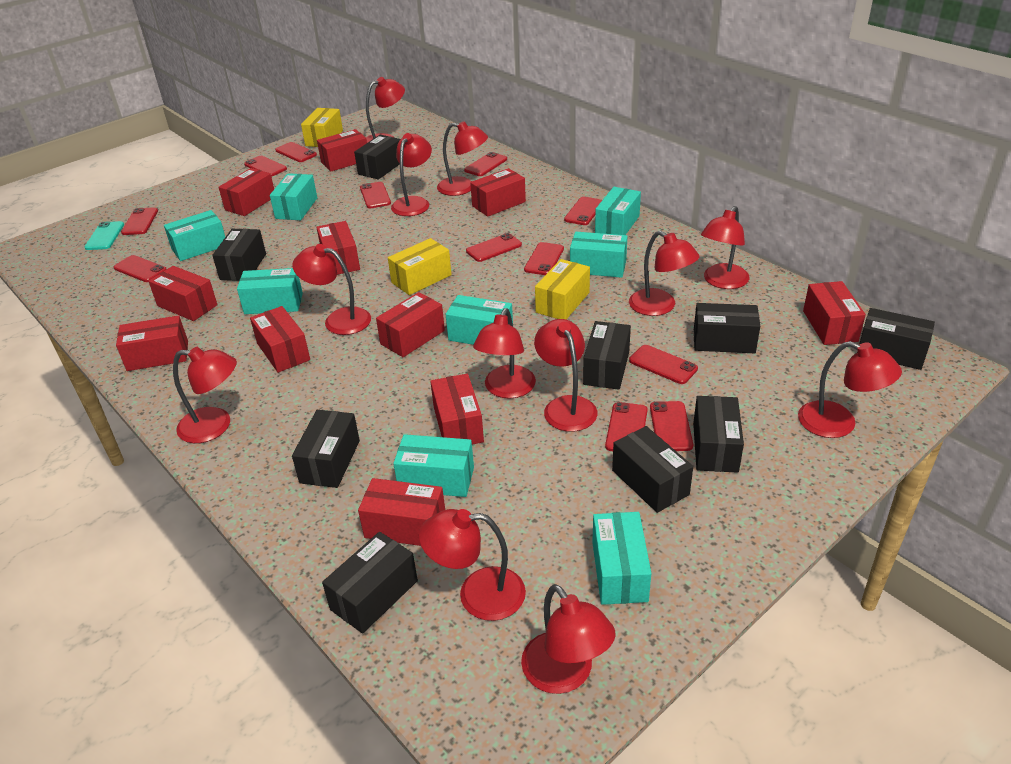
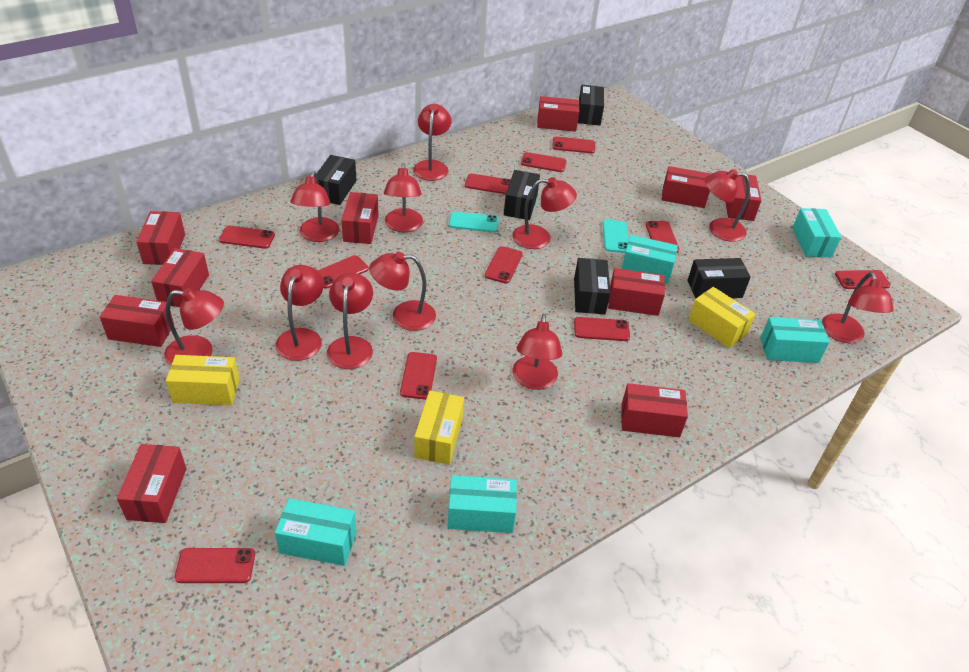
black box: 9 -> 5
red box: 11 -> 10
red lamp: 12 -> 11
red phone: 12 -> 11
turquoise box: 8 -> 5
turquoise phone: 1 -> 2

